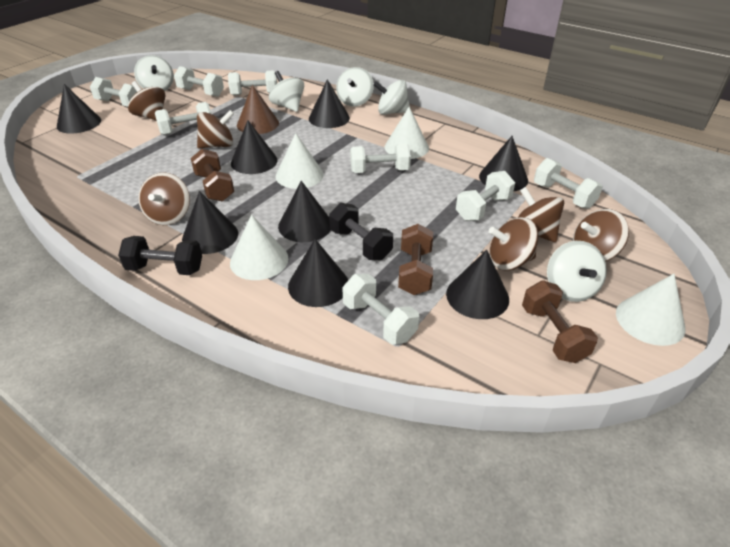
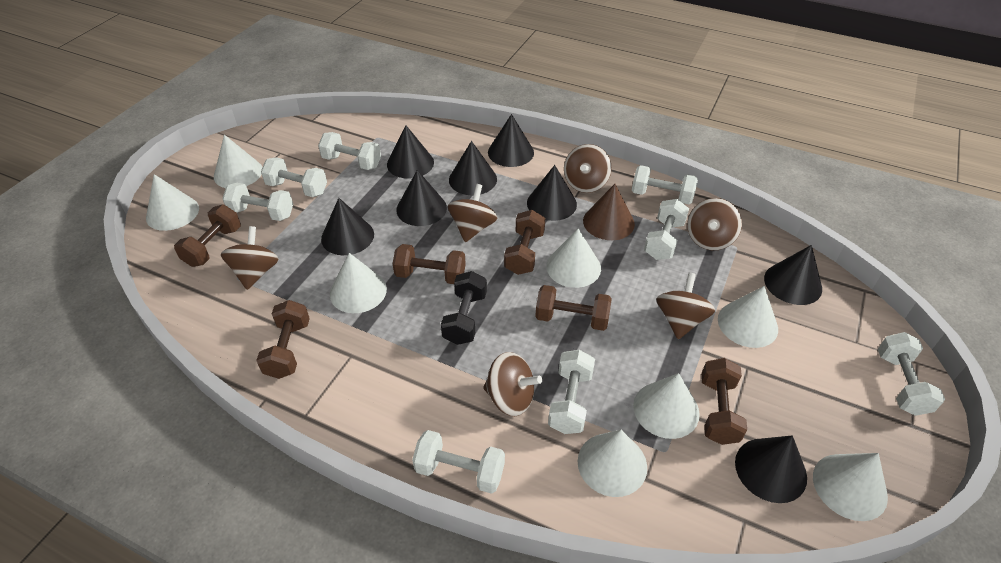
black dumbbell: 2 -> 1
brown dumbbell: 3 -> 6
white cone: 4 -> 8
white spinning top: 5 -> 0

